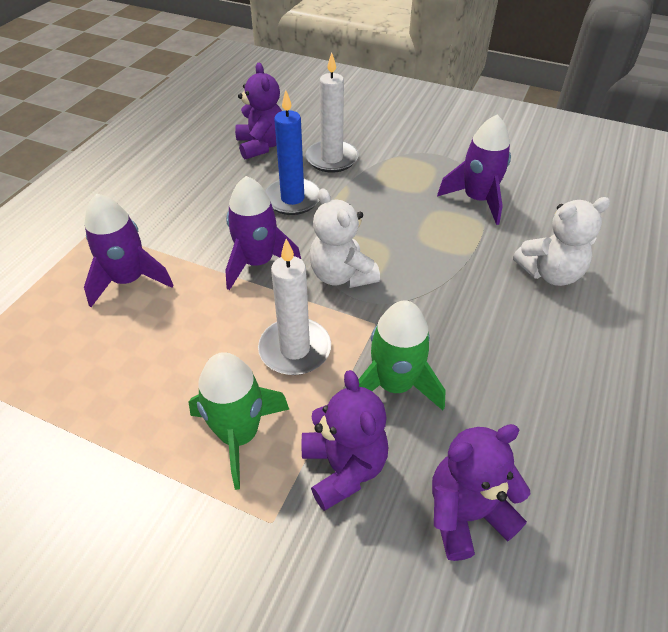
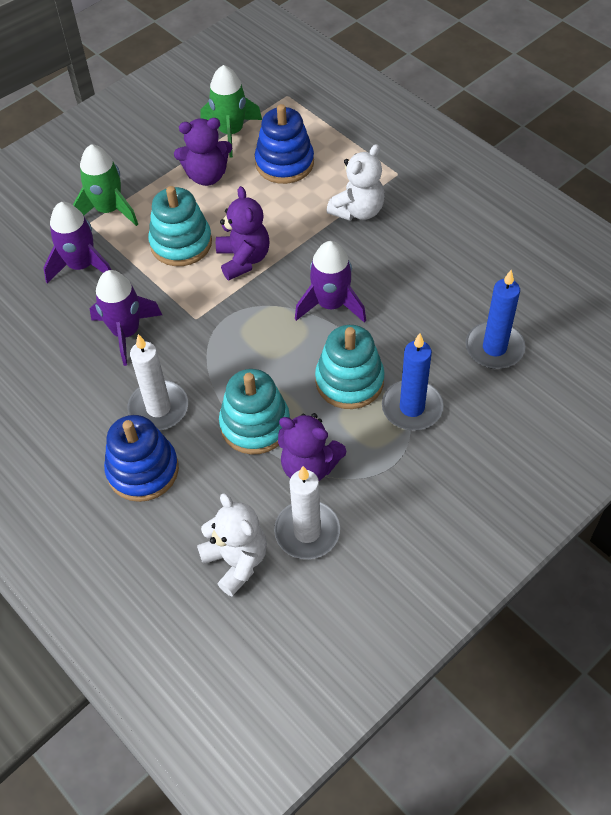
blue candle: 1 -> 2
blue stacking toy: 0 -> 2
turquoise stacking toy: 0 -> 3

